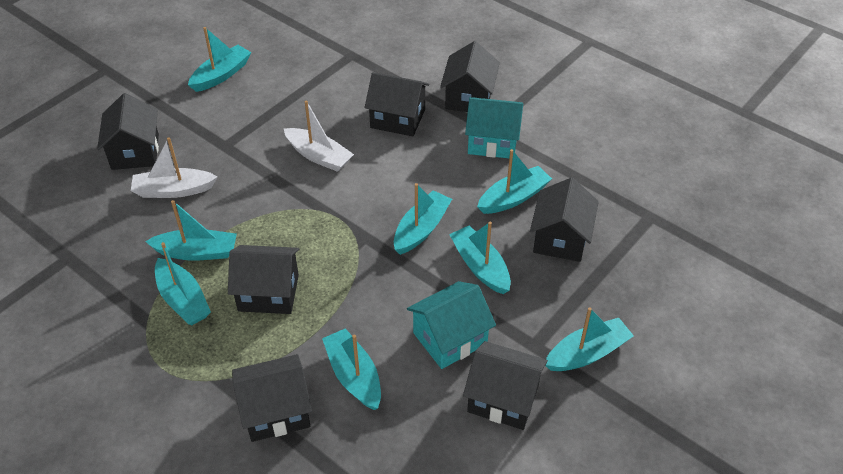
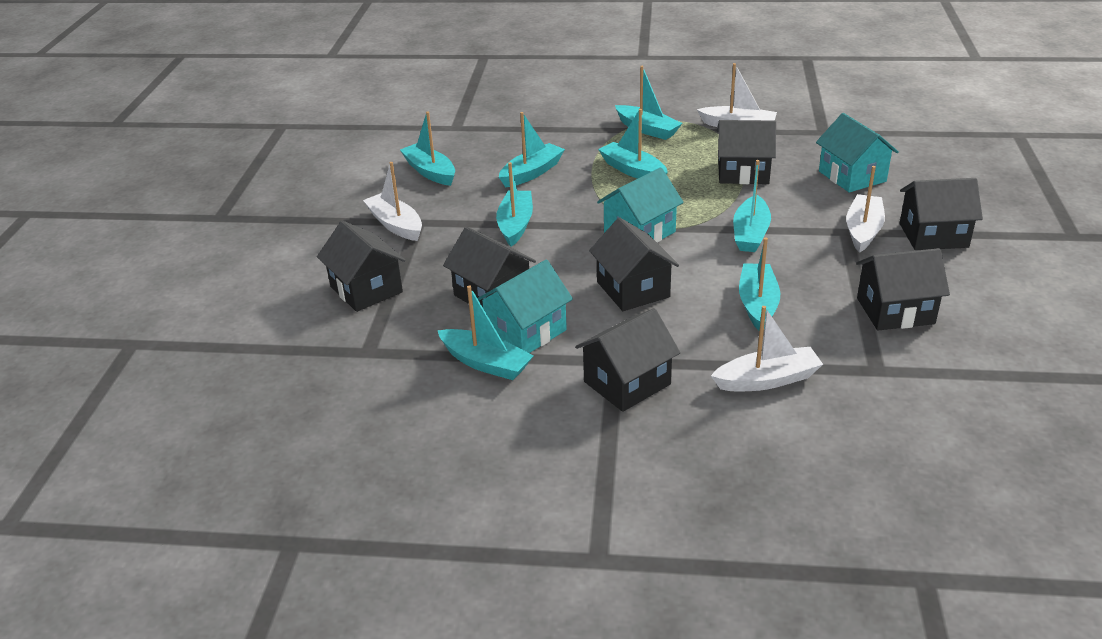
turquoise house: 2 -> 3
white boat: 2 -> 4

